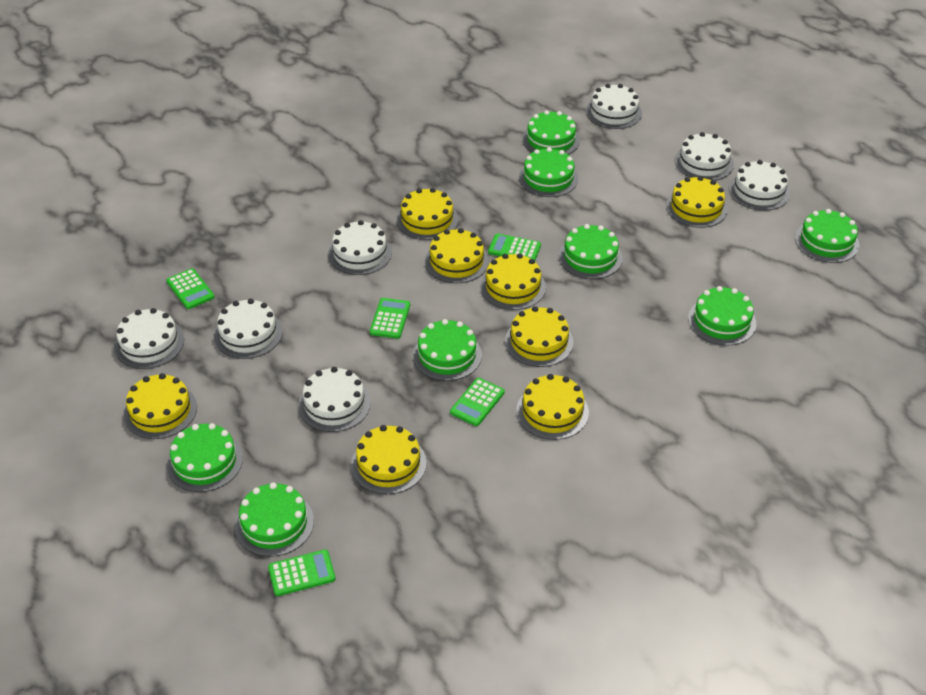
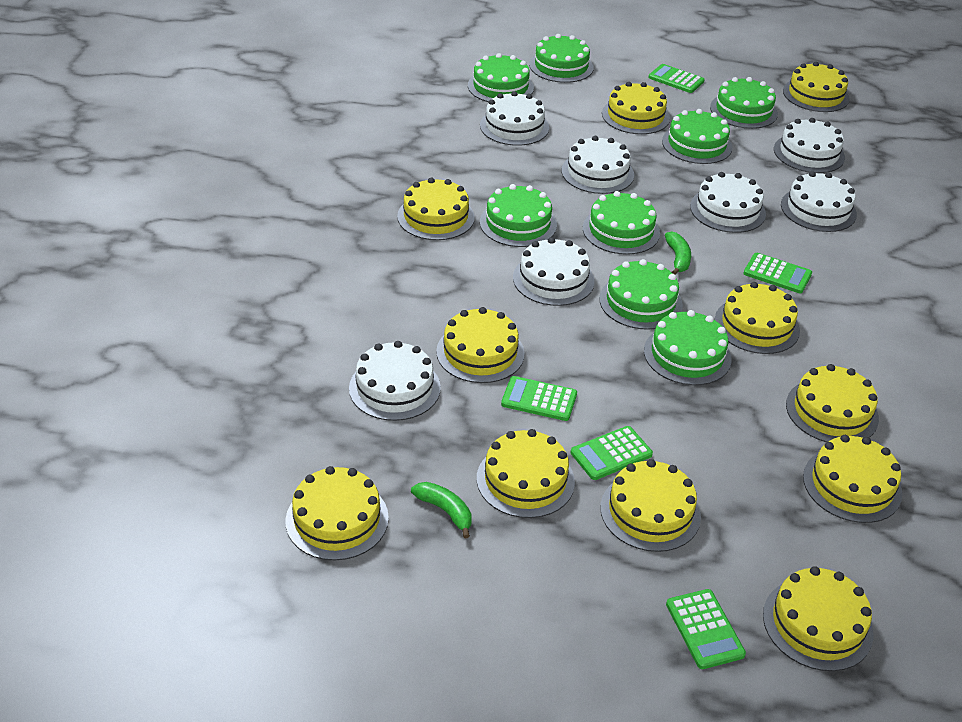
green banana: 0 -> 2
yellow cake: 8 -> 11

